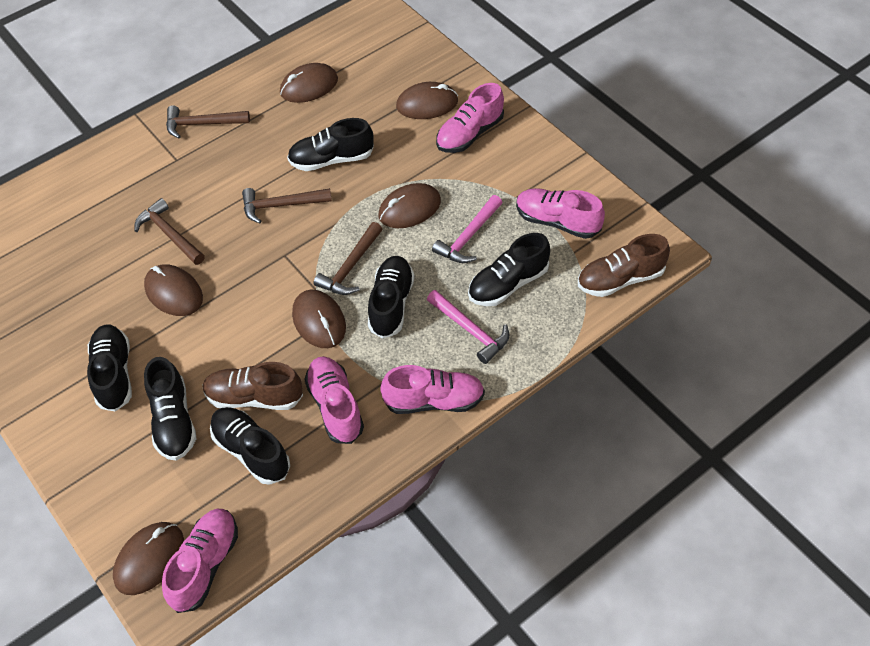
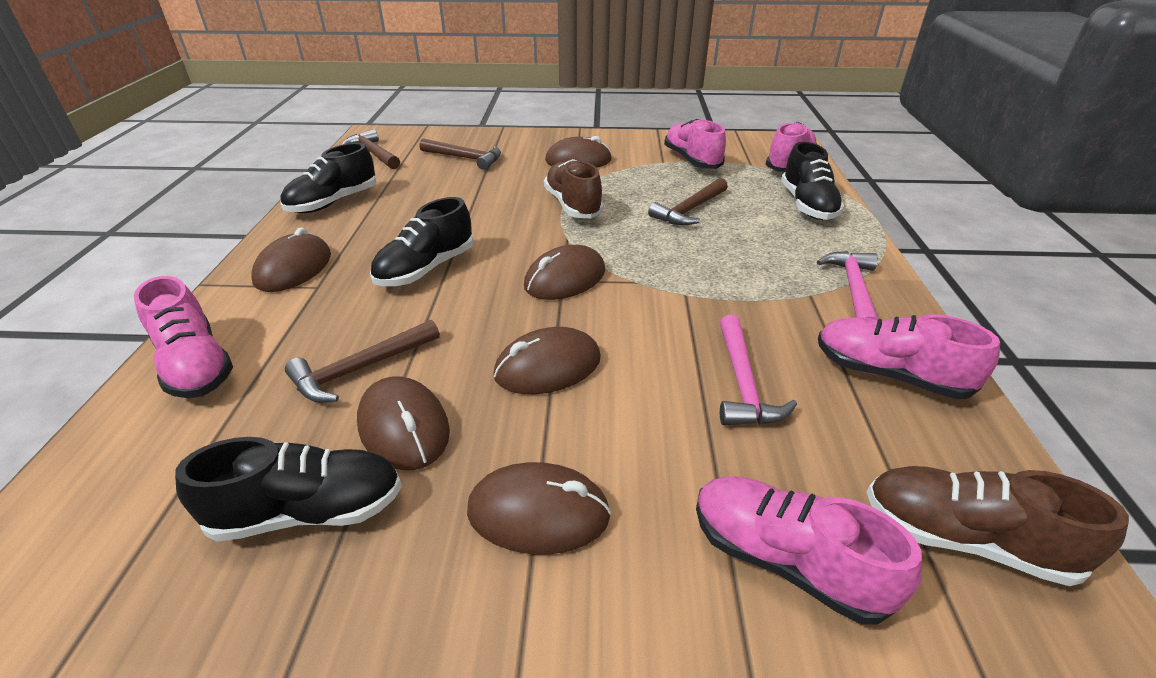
black shoe: 6 -> 4

